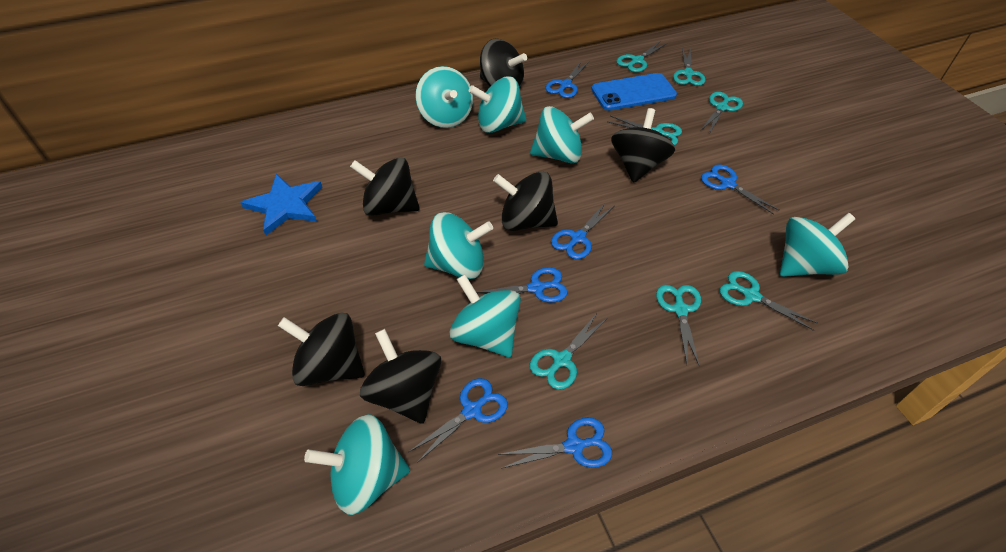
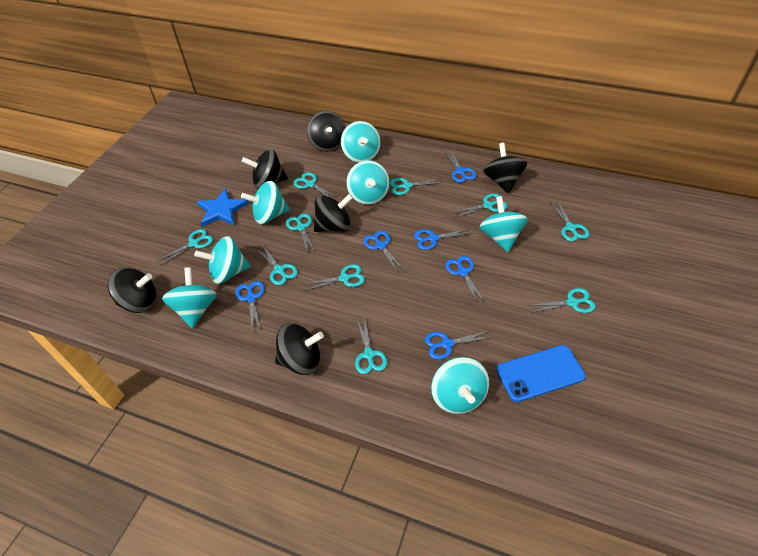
turquoise scissors: 7 -> 10

